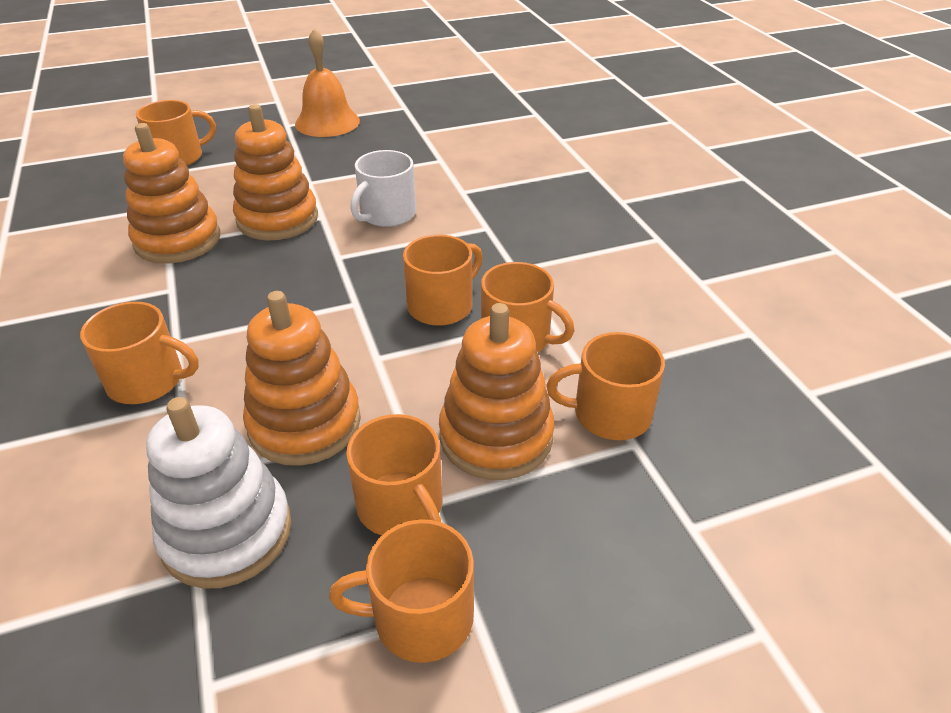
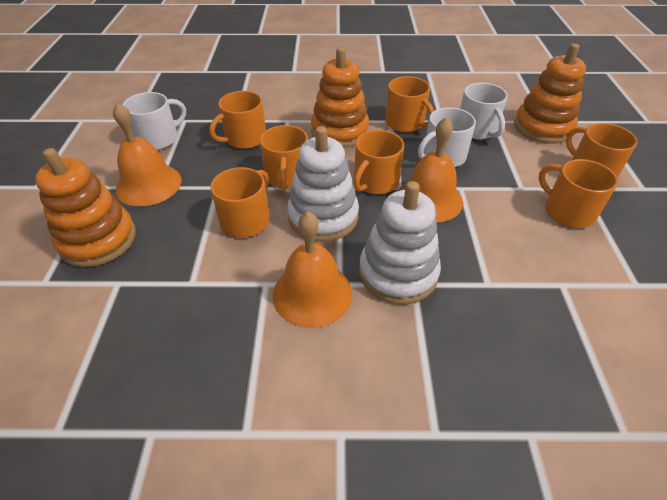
orange bell: 1 -> 3
orange stacking toy: 4 -> 3
white mug: 1 -> 3
white stacking toy: 1 -> 2

